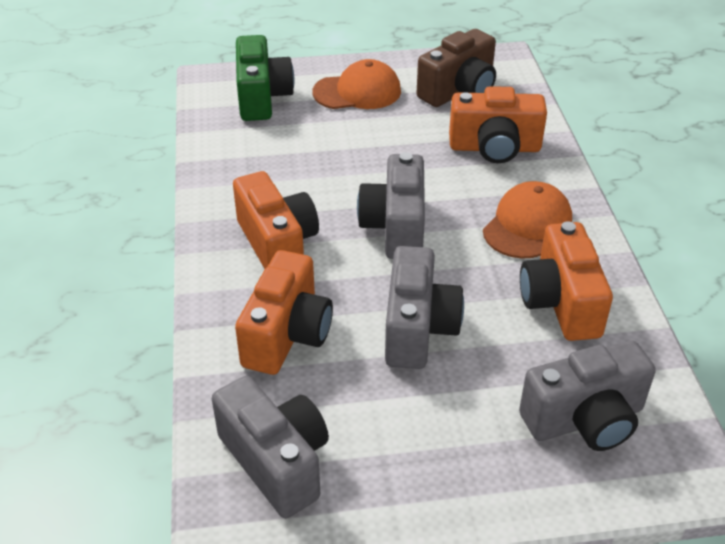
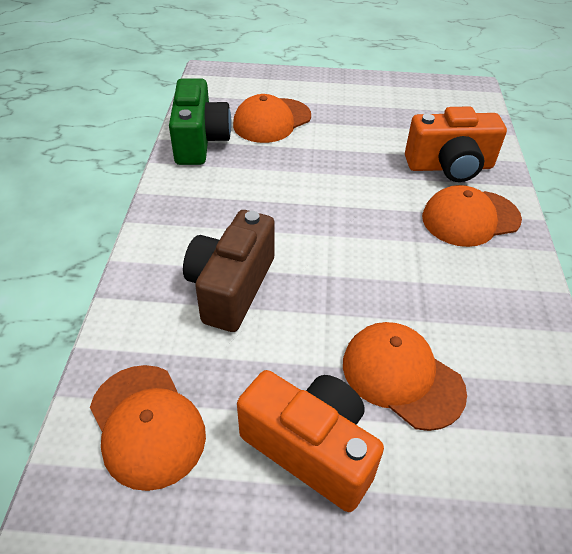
grey camera: 4 -> 0
orange camera: 4 -> 2
orange cap: 2 -> 4

